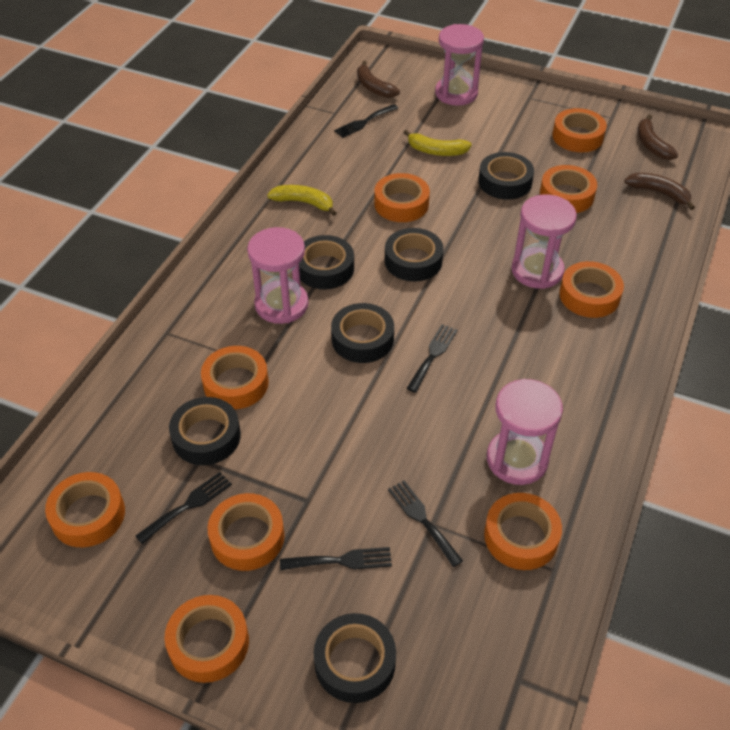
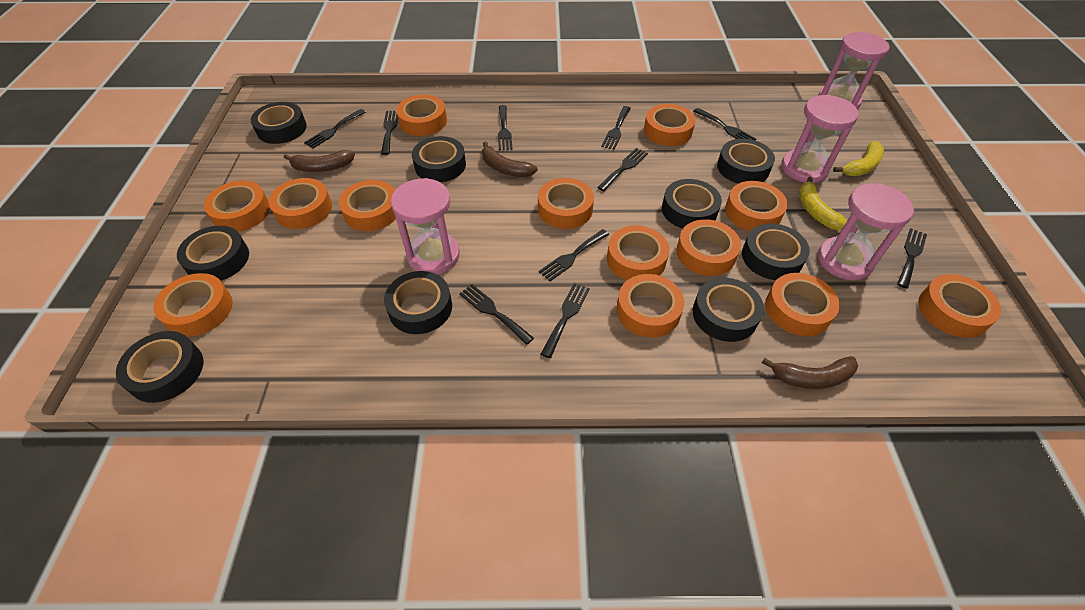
black fork: 5 -> 10
black tape: 6 -> 9
orange tape: 9 -> 13

